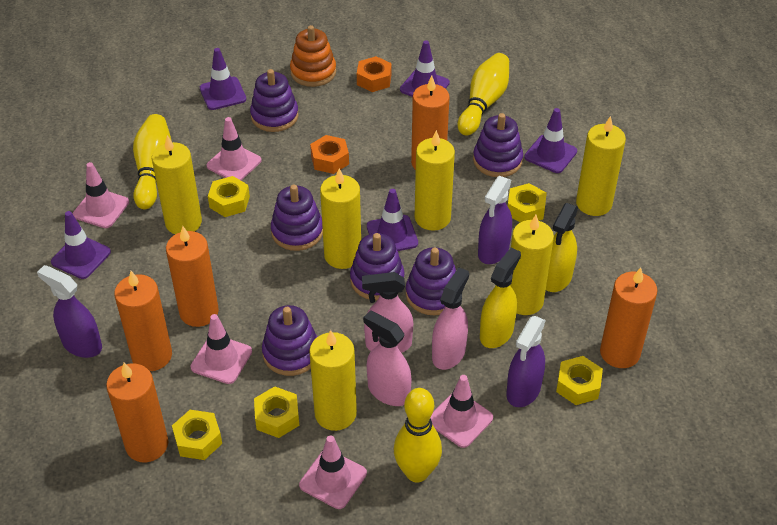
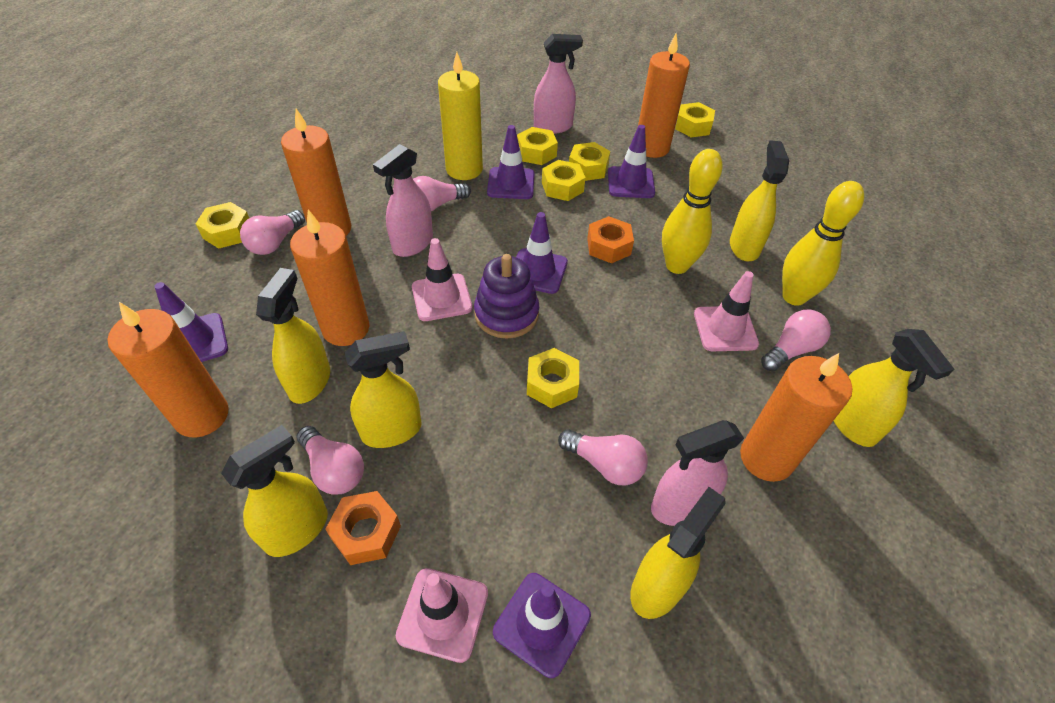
orange stacking toy: 1 -> 0
pink light bulb: 0 -> 5
pink traffic cone: 5 -> 3
purple spray bottle: 3 -> 0
purple stacking toy: 6 -> 1
yellow bowling pin: 3 -> 2
yellow candle: 6 -> 1
yellow nut: 5 -> 6
yellow spray bottle: 2 -> 6

